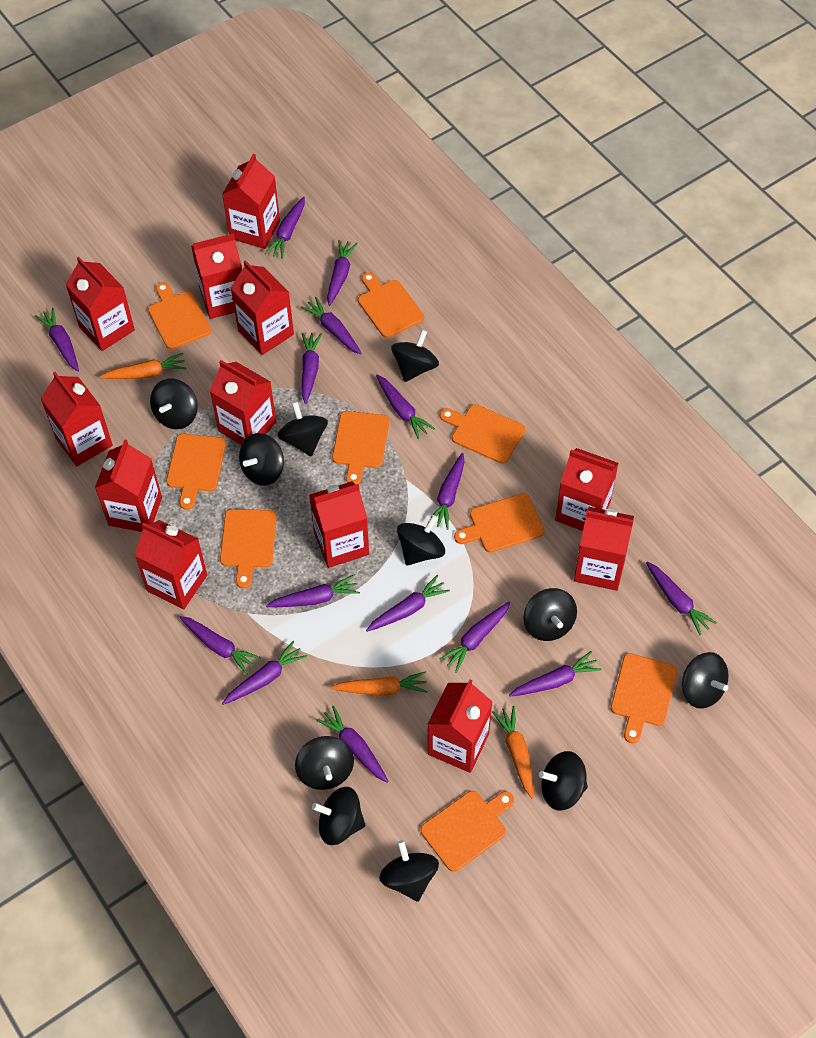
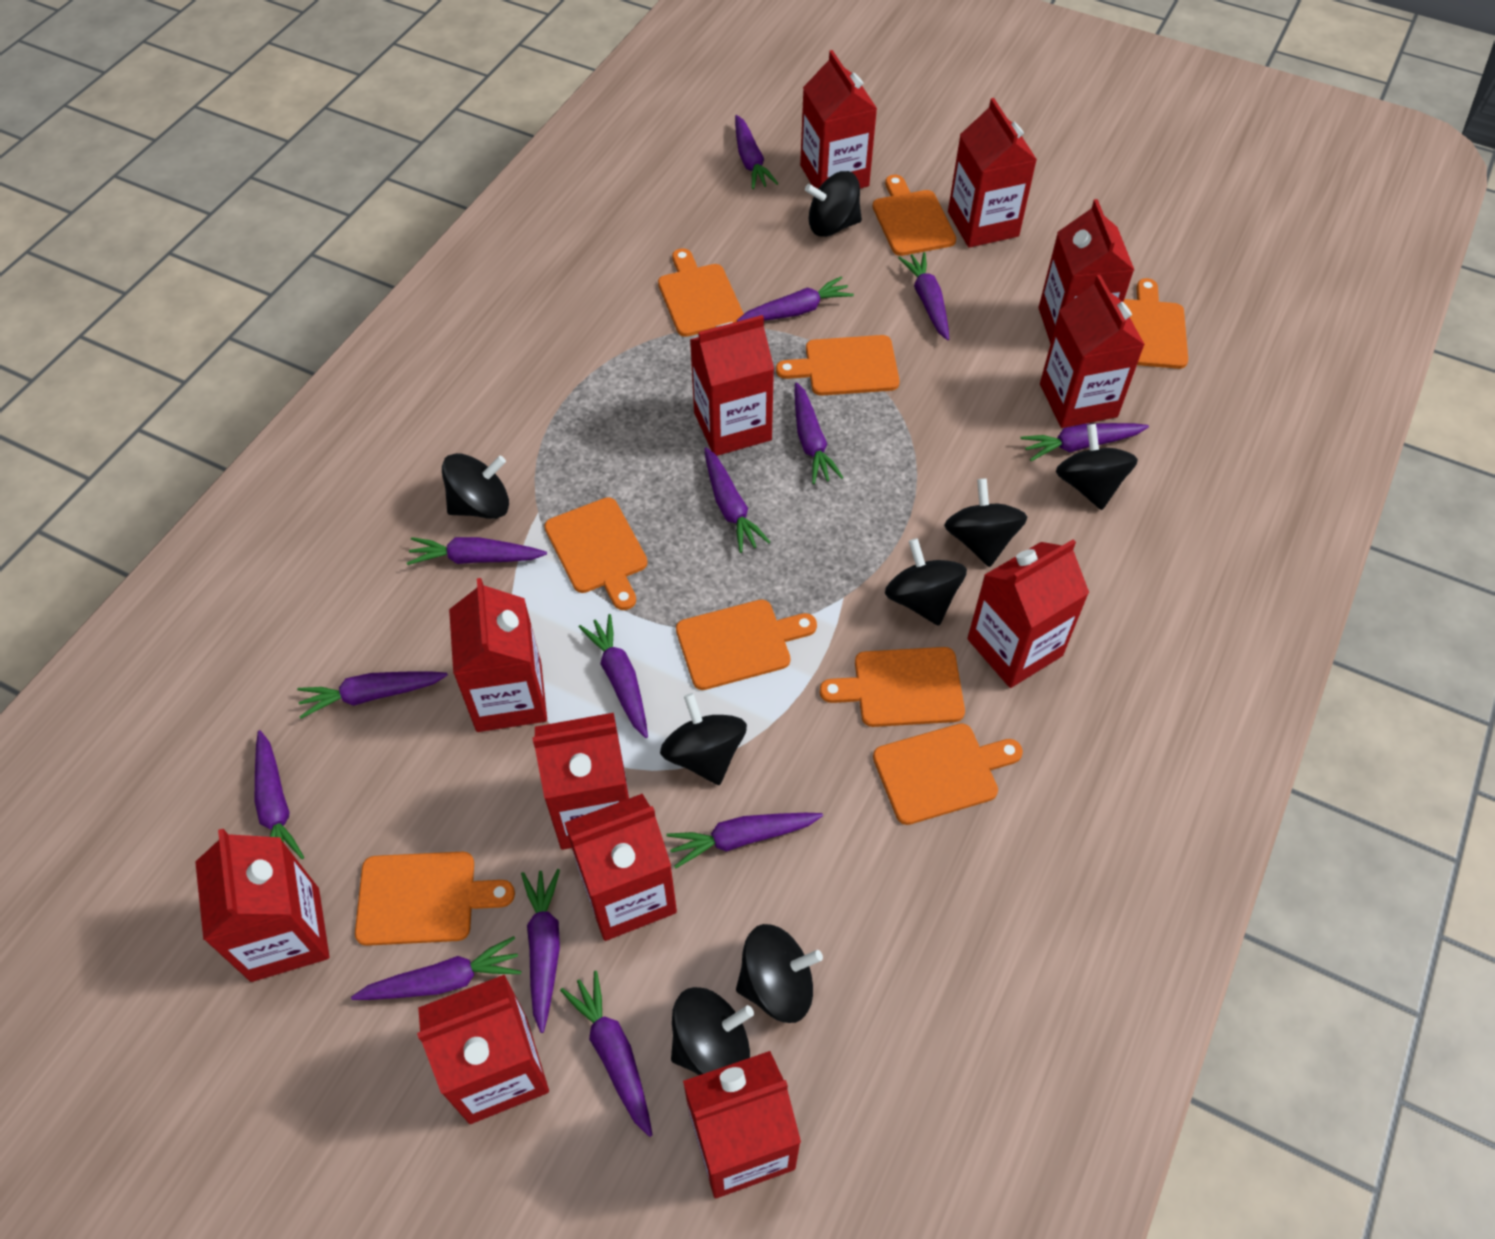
black spinning top: 11 -> 8
orange carrot: 3 -> 0
purple carrot: 15 -> 14

